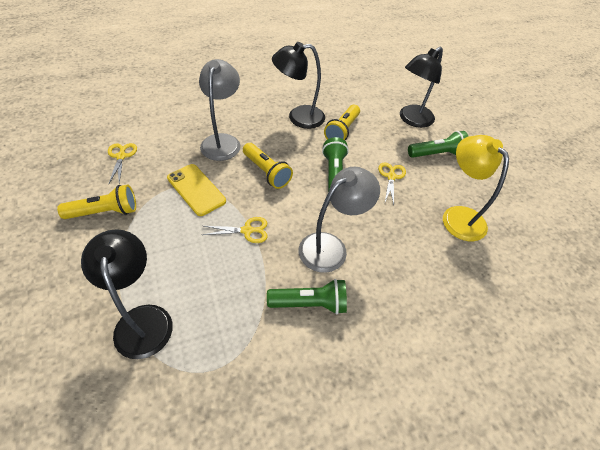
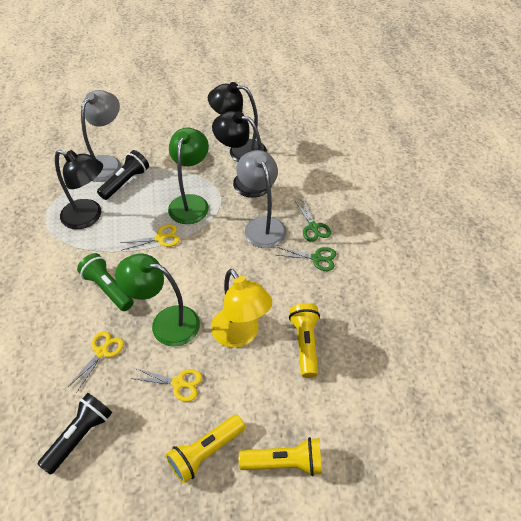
black flashlight: 0 -> 2
green flashlight: 3 -> 1
green lamp: 0 -> 2
green scissors: 0 -> 2
yellow phone: 1 -> 0

